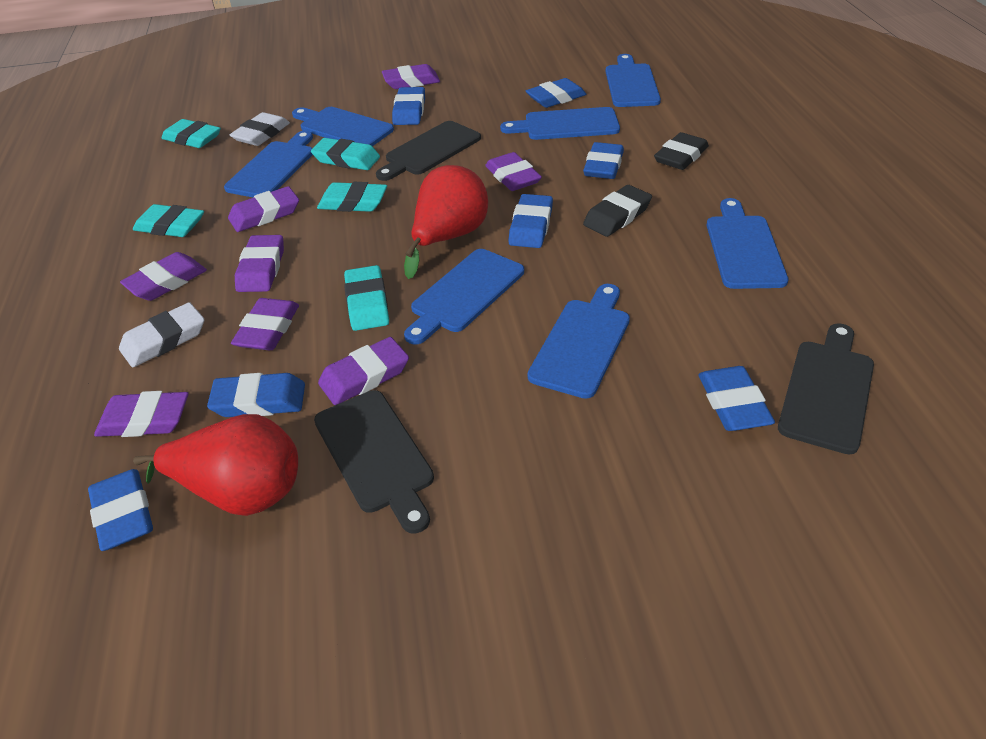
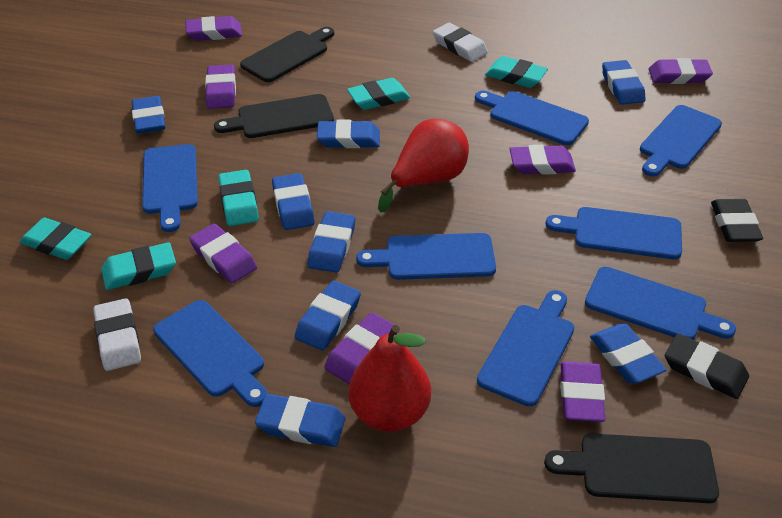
blue cutting board: 7 -> 8
blue eraser: 7 -> 8
purple eraser: 8 -> 7

